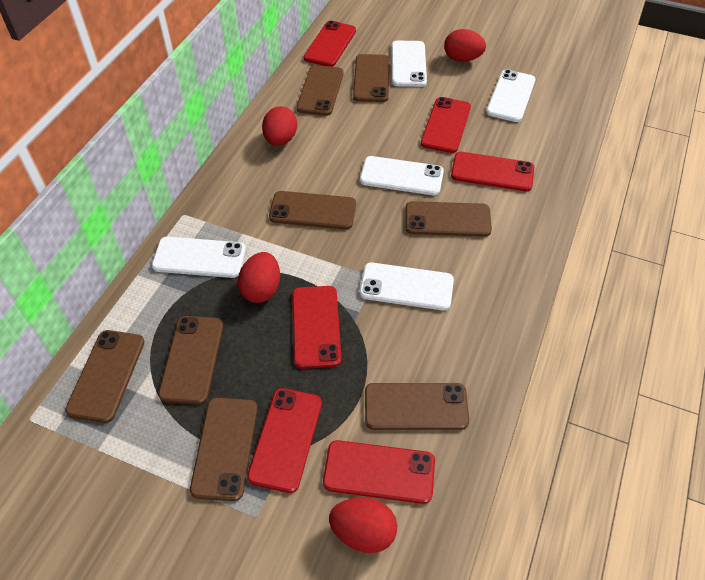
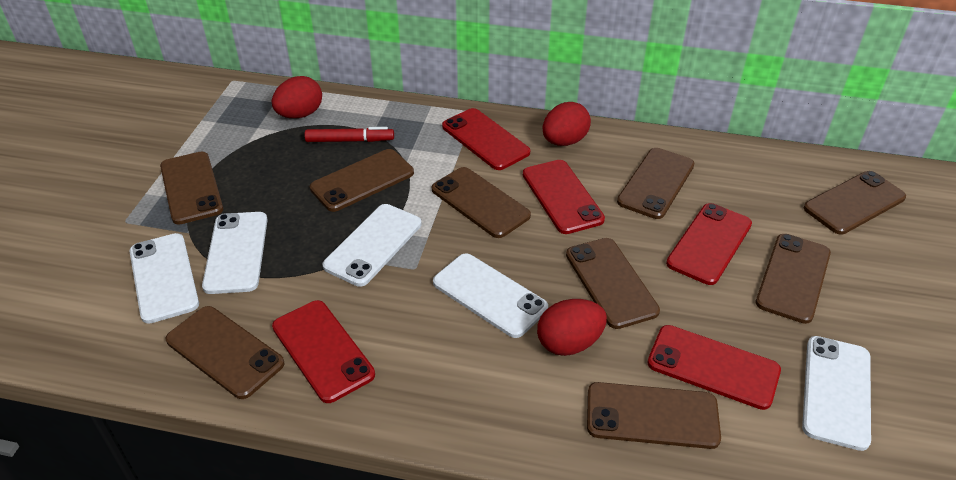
brown phone: 8 -> 9
red egg: 4 -> 3
red marker: 0 -> 1
red phone: 6 -> 5

